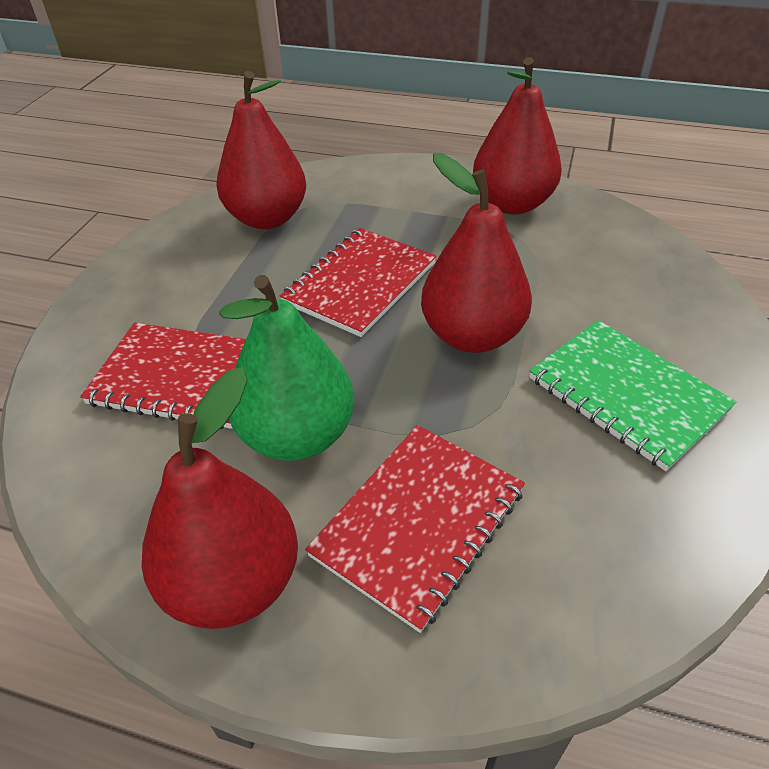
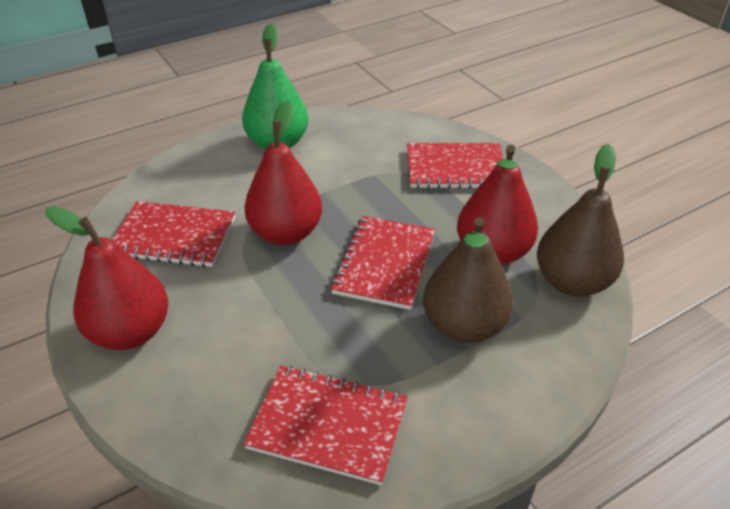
brown pear: 0 -> 2
green notebook: 1 -> 0
red notebook: 3 -> 4
red pear: 4 -> 3

